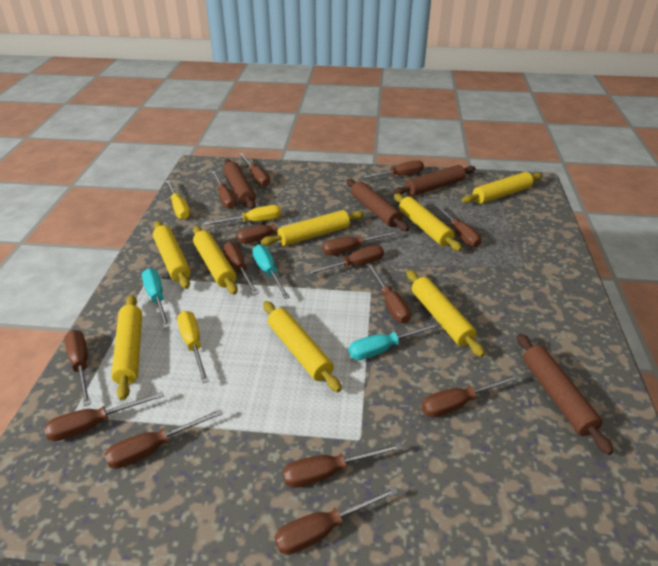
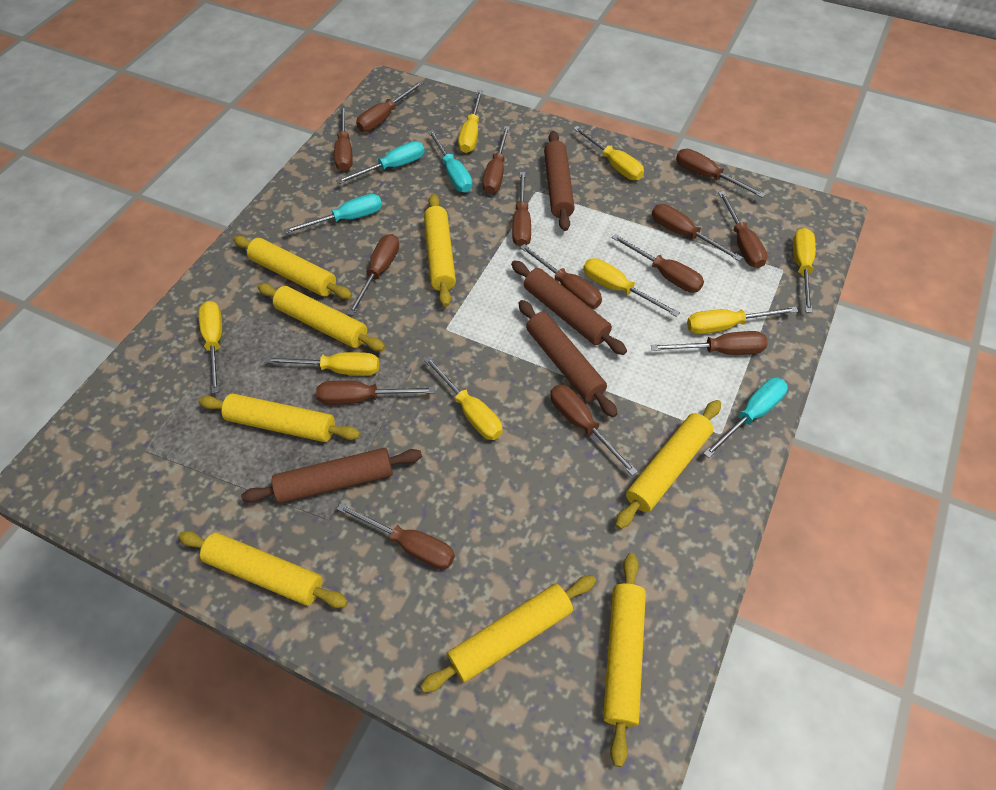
brown screwdriver: 15 -> 14
turquoise screwdriver: 3 -> 4
yellow screwdriver: 3 -> 8

